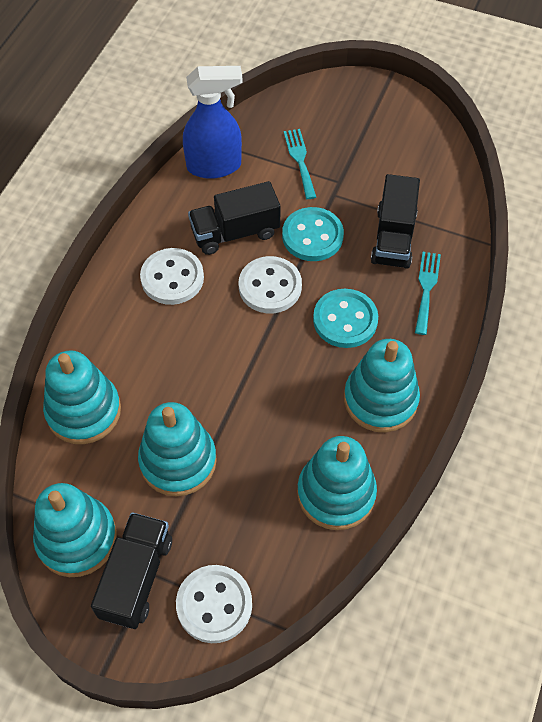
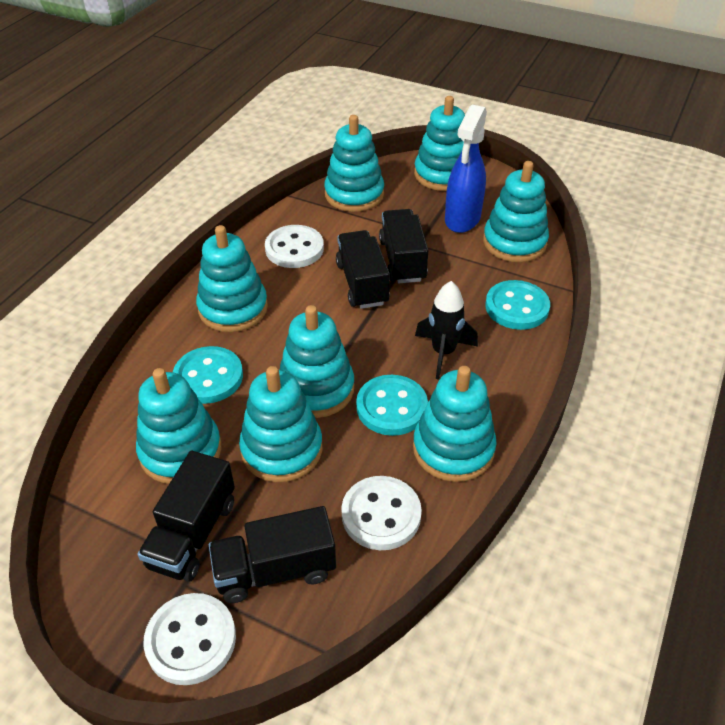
black rocket: 0 -> 1
black truck: 3 -> 4
turquoise button: 2 -> 3
turquoise fork: 2 -> 0
turquoise stacking toy: 5 -> 8

